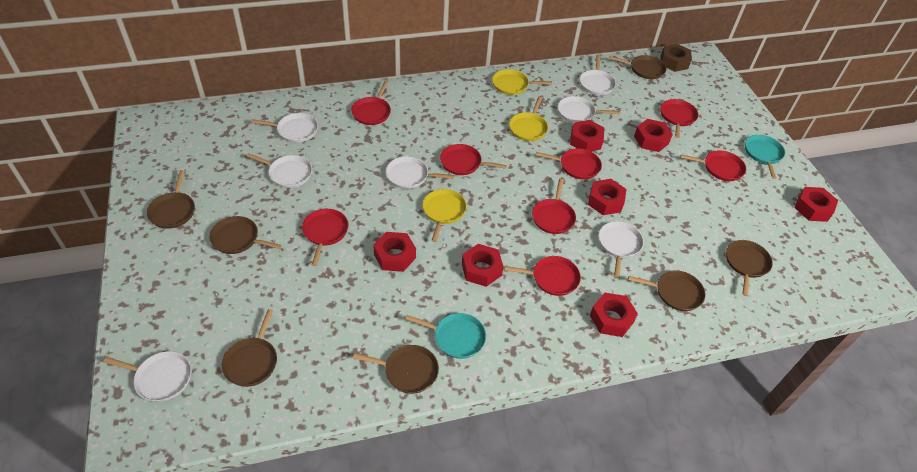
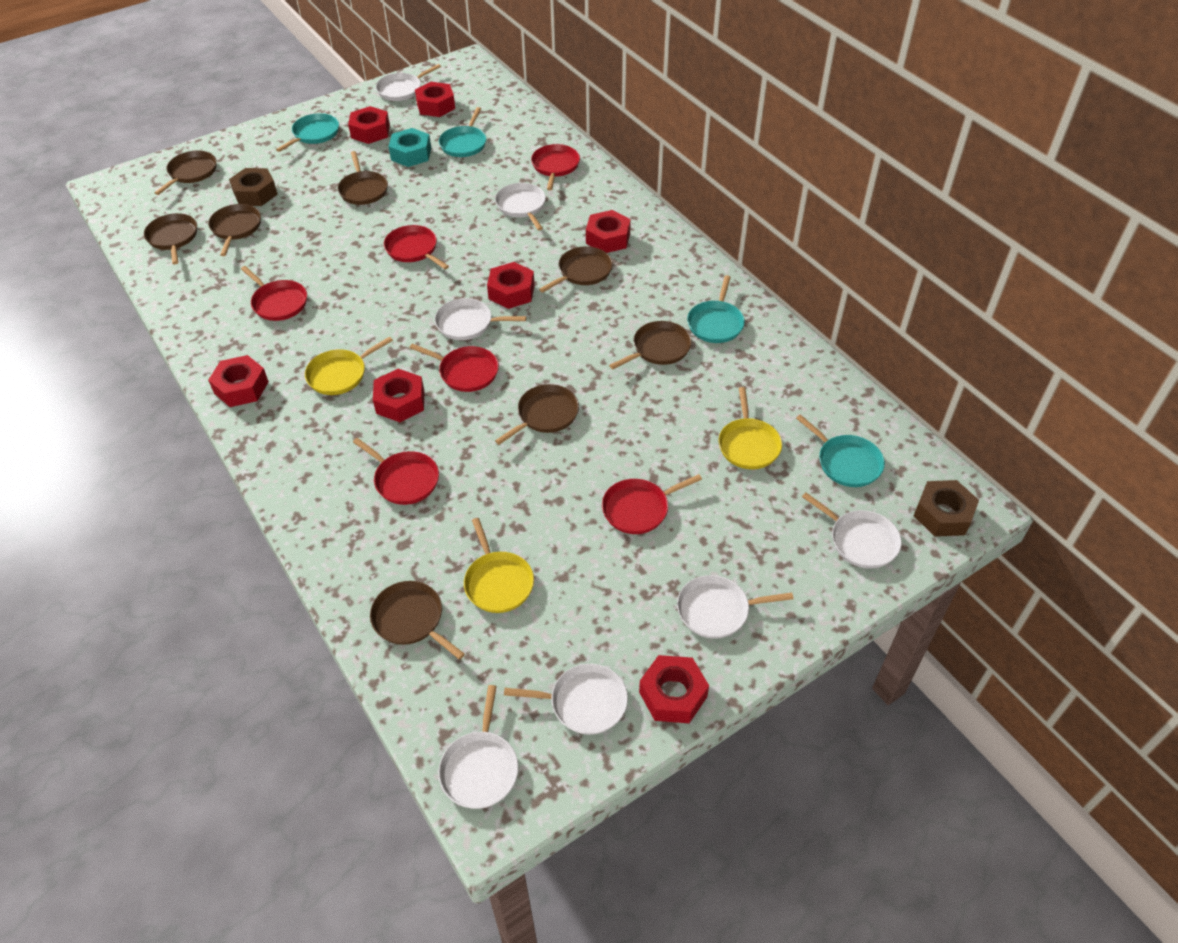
brown nut: 1 -> 2
brown pan: 7 -> 8
red pan: 8 -> 6
turquoise nut: 0 -> 1
turquoise pan: 2 -> 4

